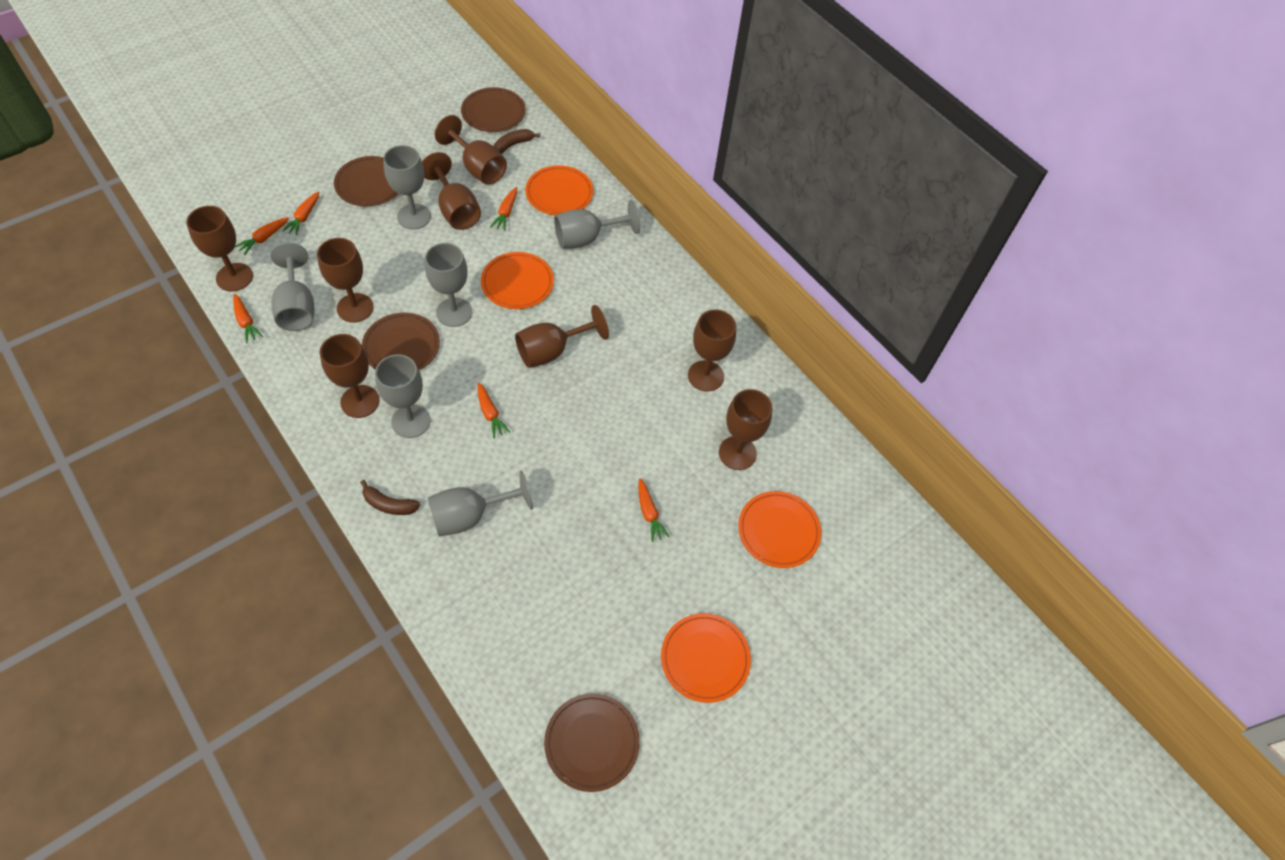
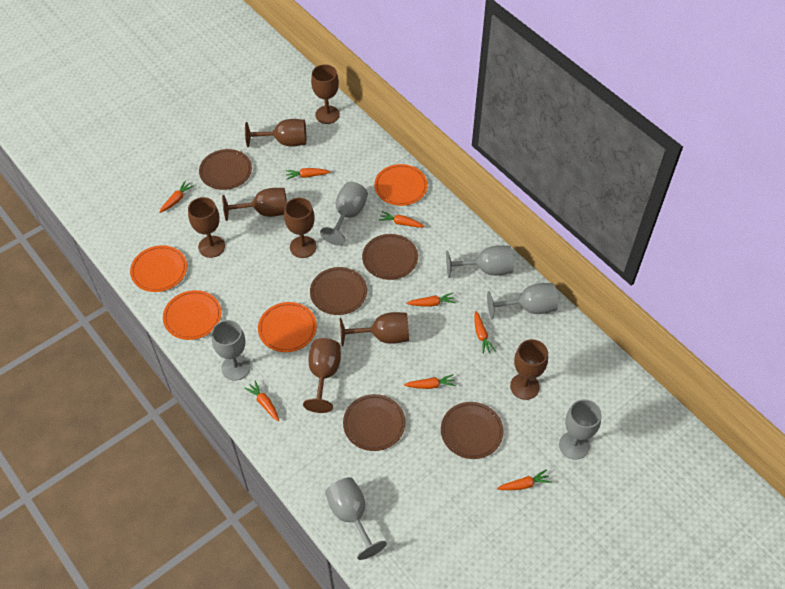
brown banana: 2 -> 0
brown plate: 4 -> 5
orange carrot: 6 -> 8

